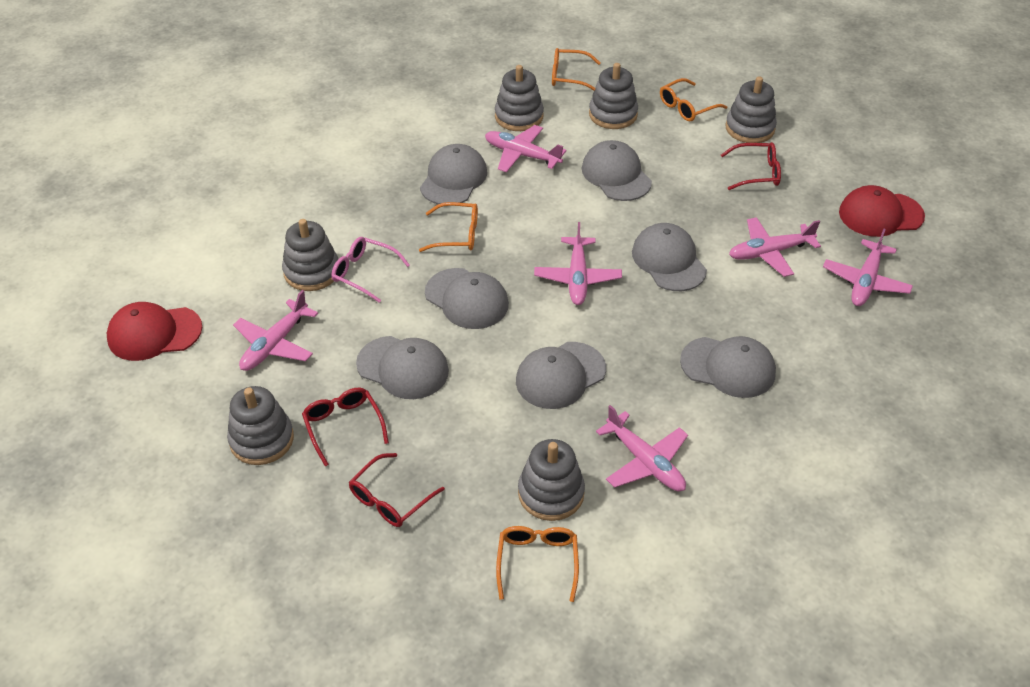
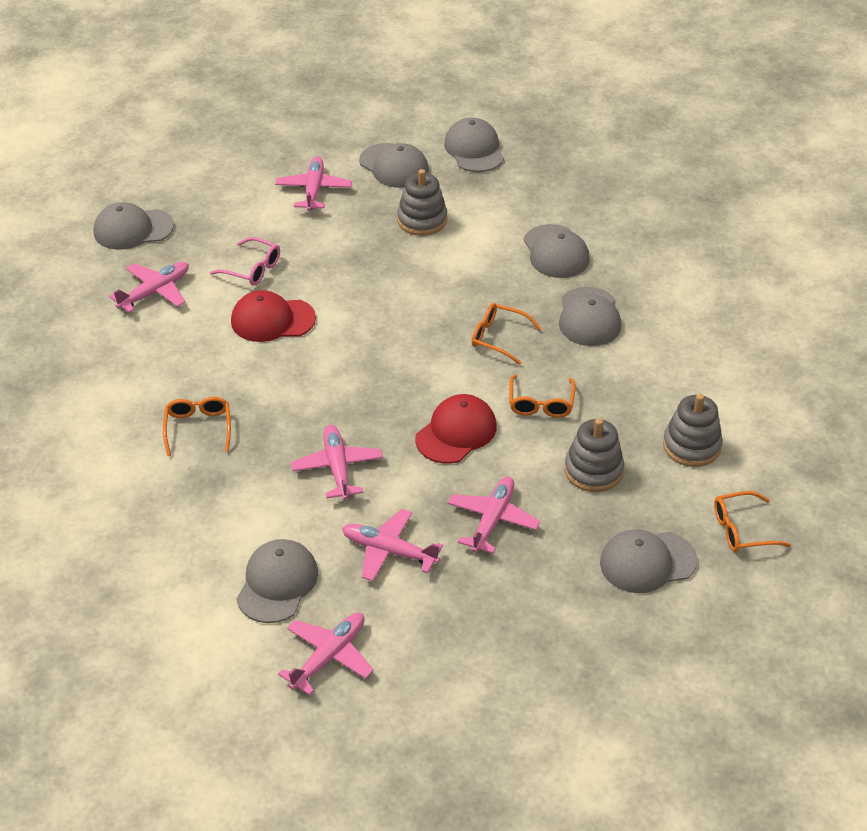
grey stacking toy: 6 -> 3
red glasses: 3 -> 0

